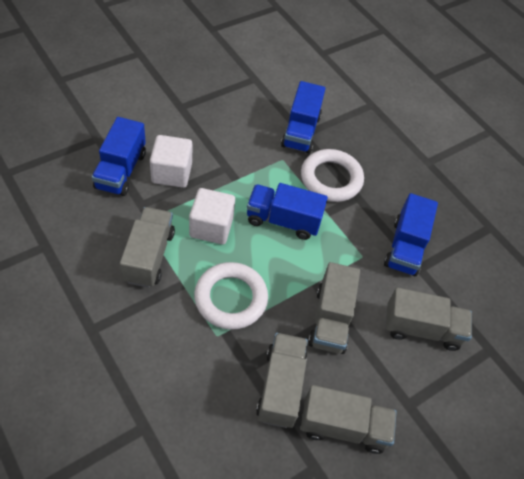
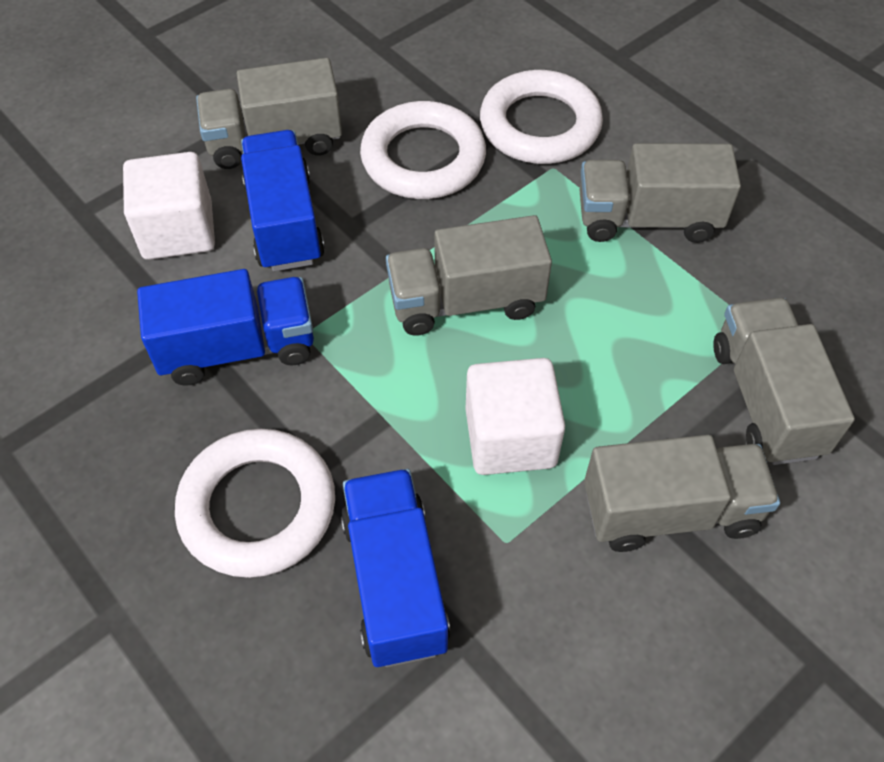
blue truck: 4 -> 3
white ring: 2 -> 3

